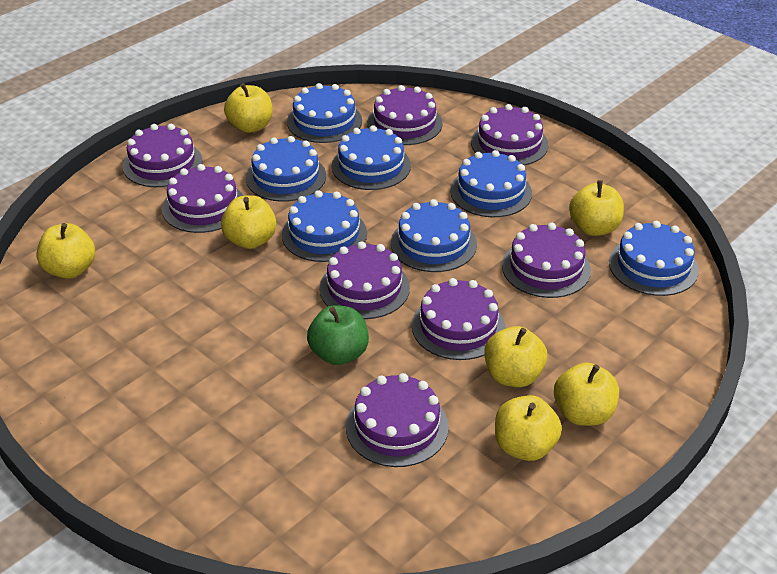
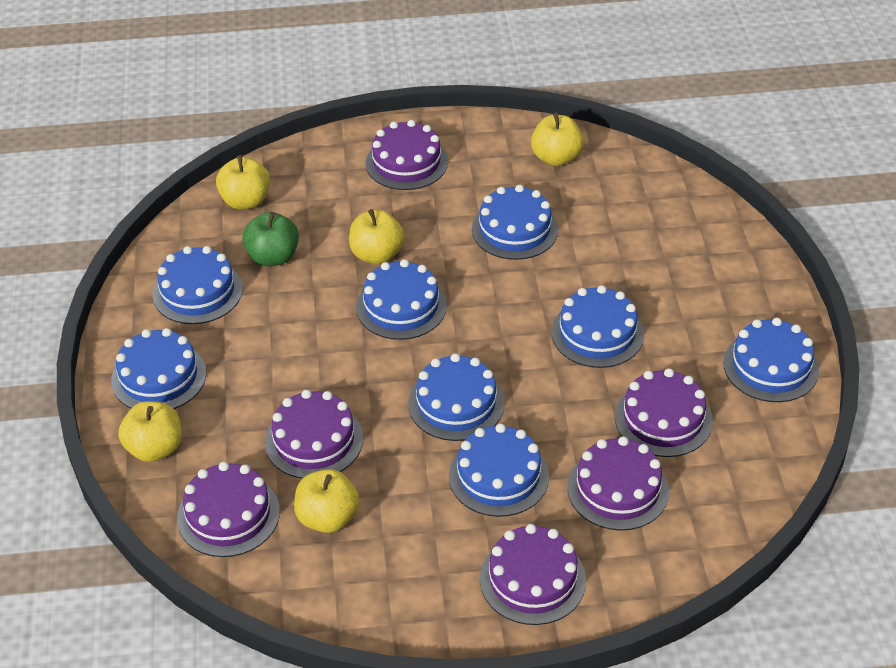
blue cake: 7 -> 8
purple cake: 8 -> 6
yellow apple: 7 -> 5

